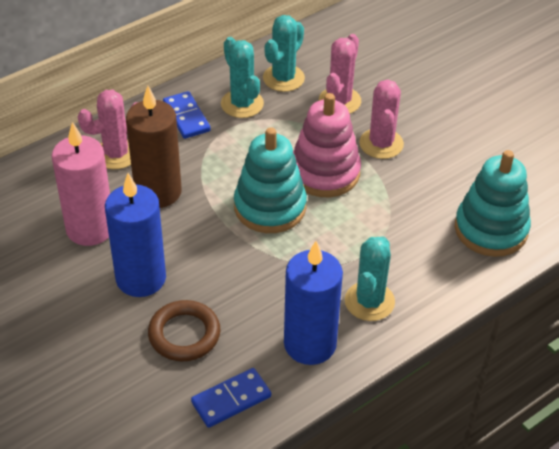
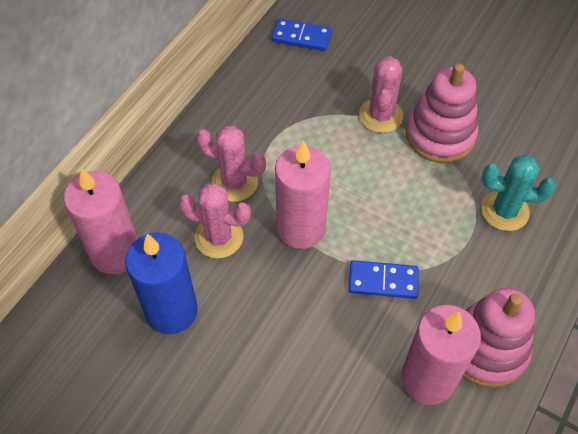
blue candle: 2 -> 1
brown candle: 1 -> 0
brown ring: 1 -> 0
pink candle: 1 -> 3
pink stacking toy: 1 -> 2
turquoise cactus: 3 -> 1
turquoise stacking toy: 2 -> 0

